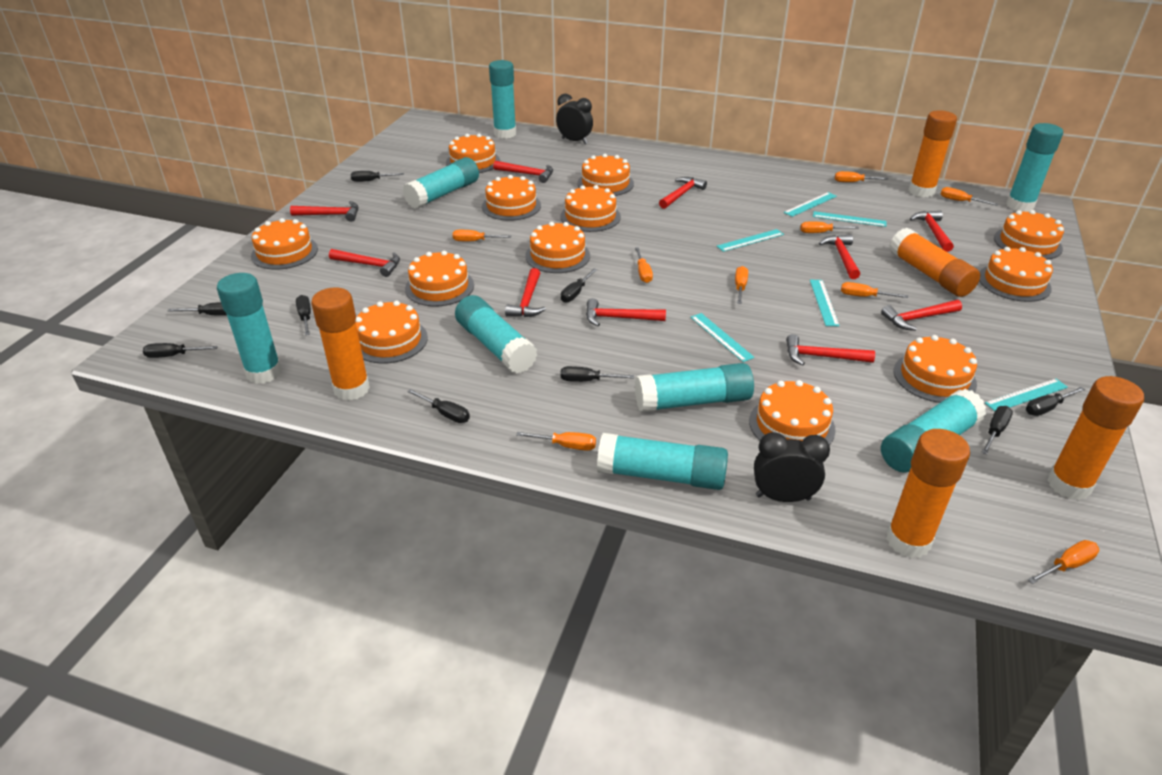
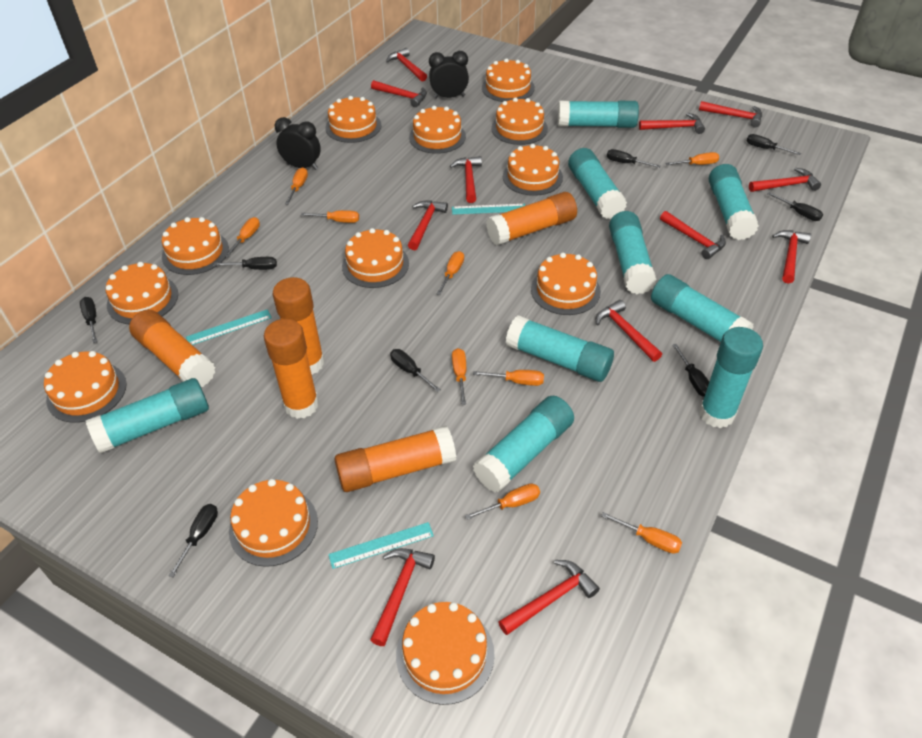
black screwdriver: 9 -> 8
red hammer: 10 -> 12
turquoise glue stick: 8 -> 9
turquoise ruler: 6 -> 3

